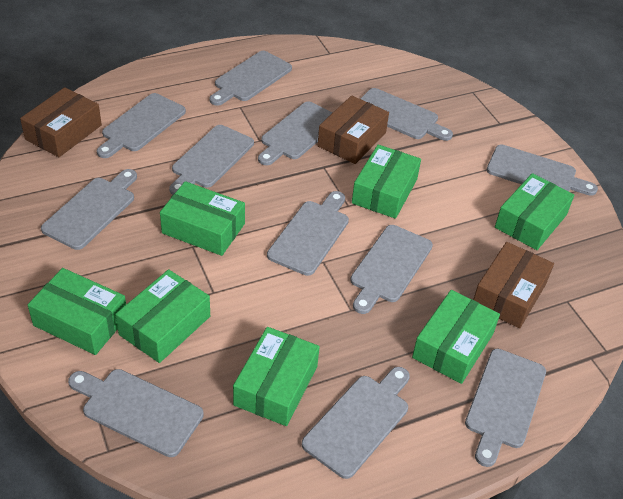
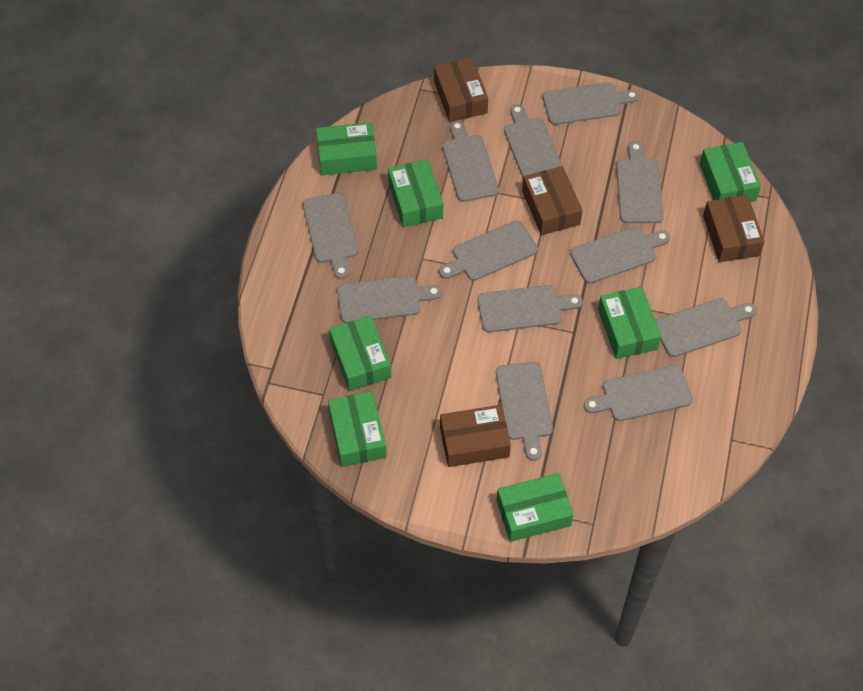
brown box: 3 -> 4

